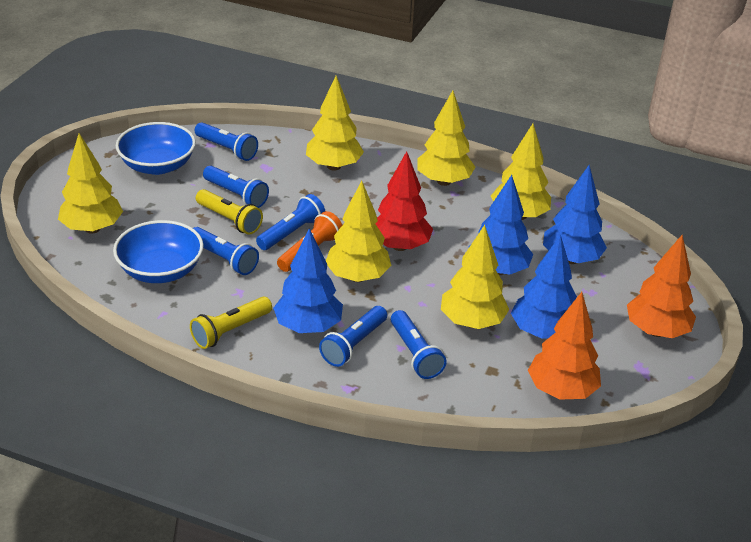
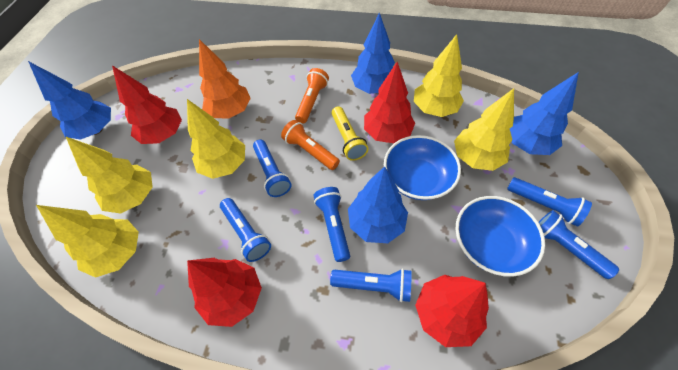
orange flashlight: 1 -> 2
orange tree: 2 -> 1
red tree: 1 -> 4
yellow flashlight: 2 -> 1
yellow tree: 6 -> 5

